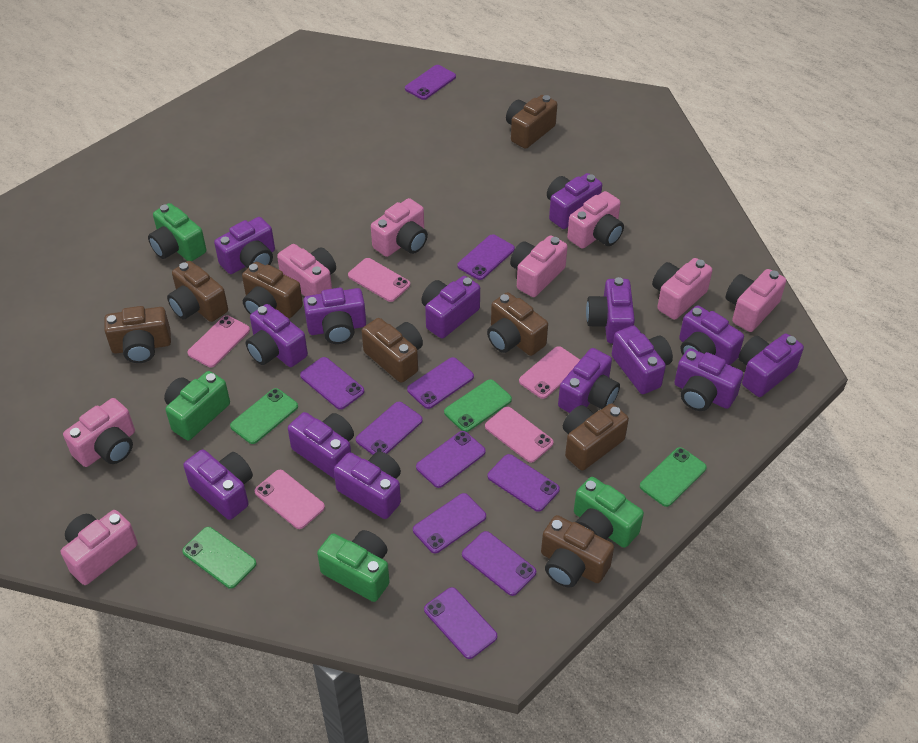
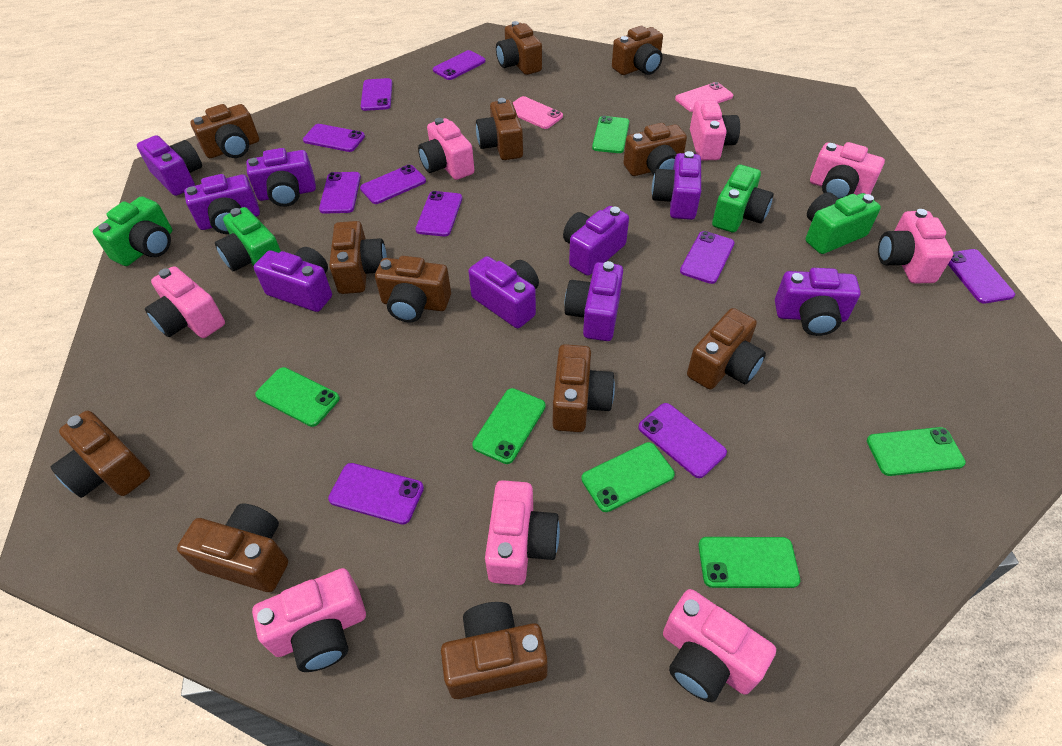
brown camera: 8 -> 12
green phone: 4 -> 6
pink phone: 5 -> 2
purple camera: 14 -> 9

